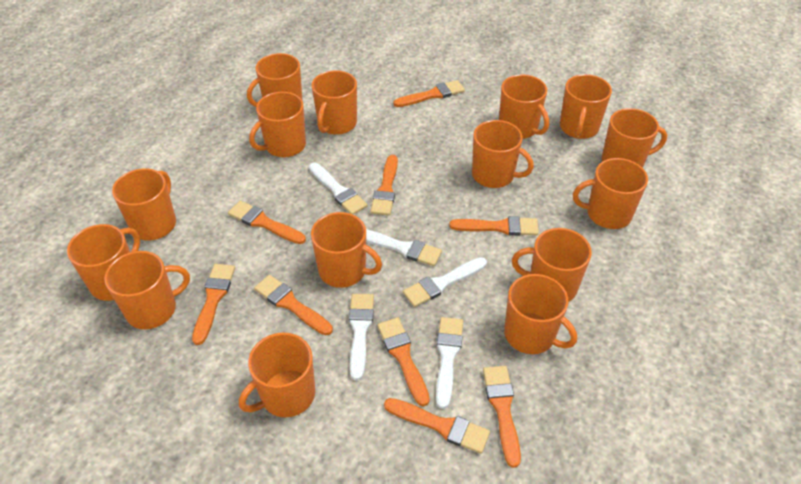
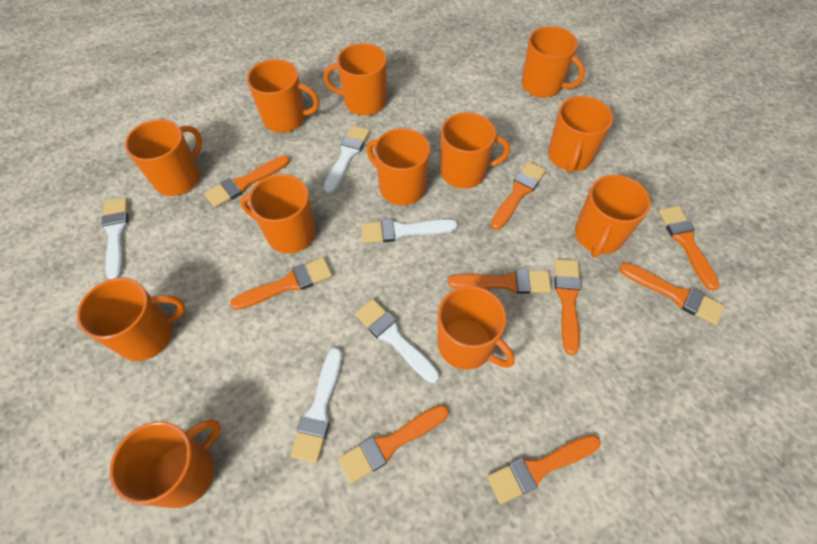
orange mug: 15 -> 12

